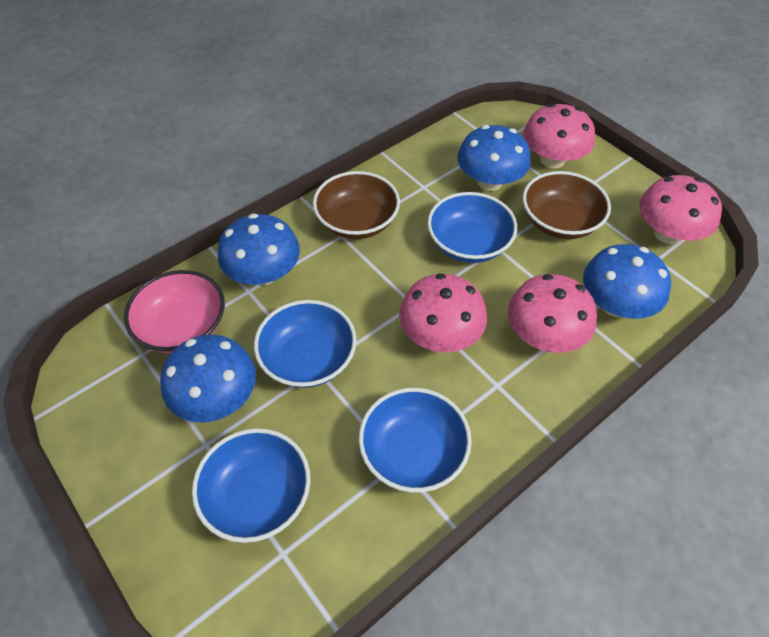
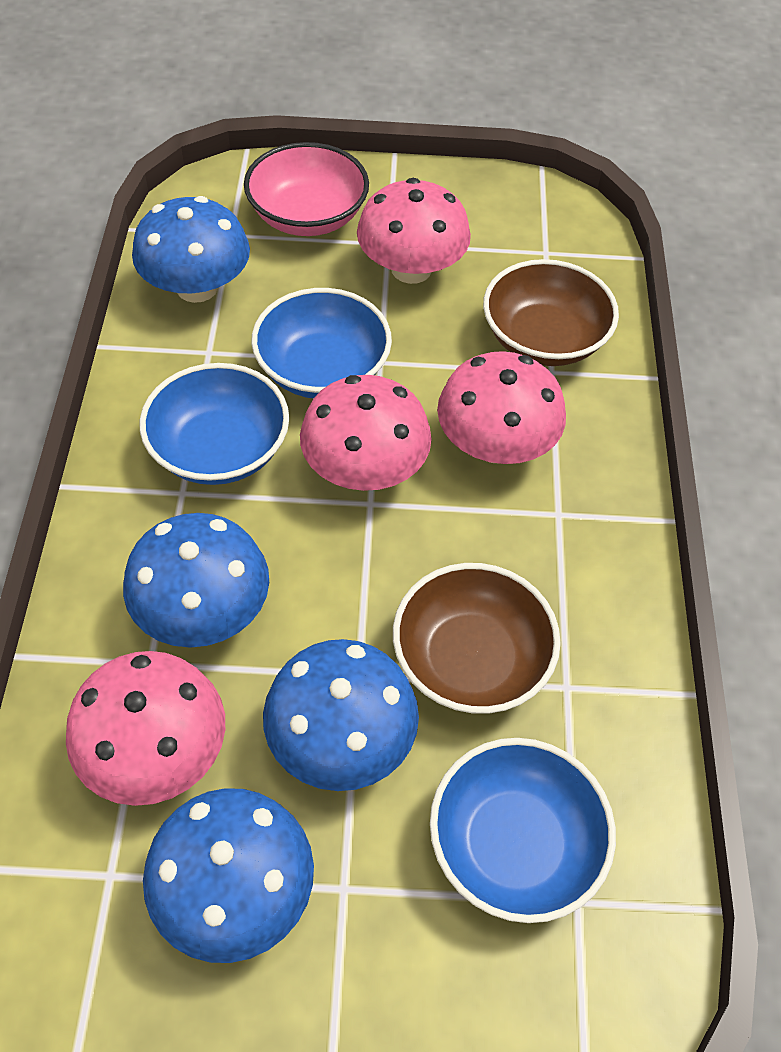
blue bowl: 4 -> 3

